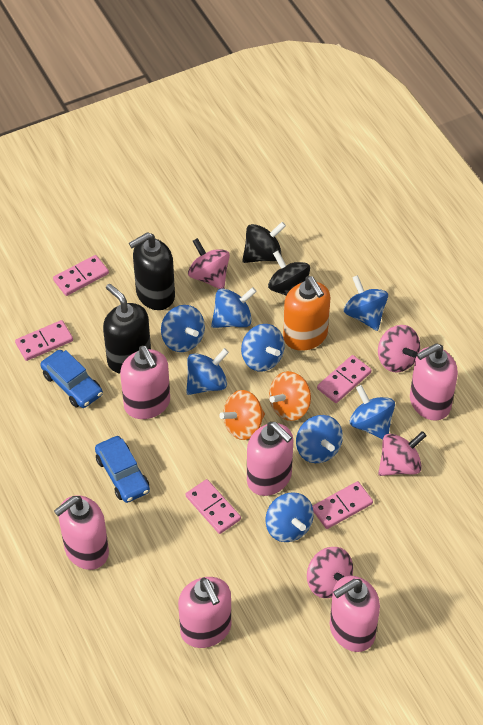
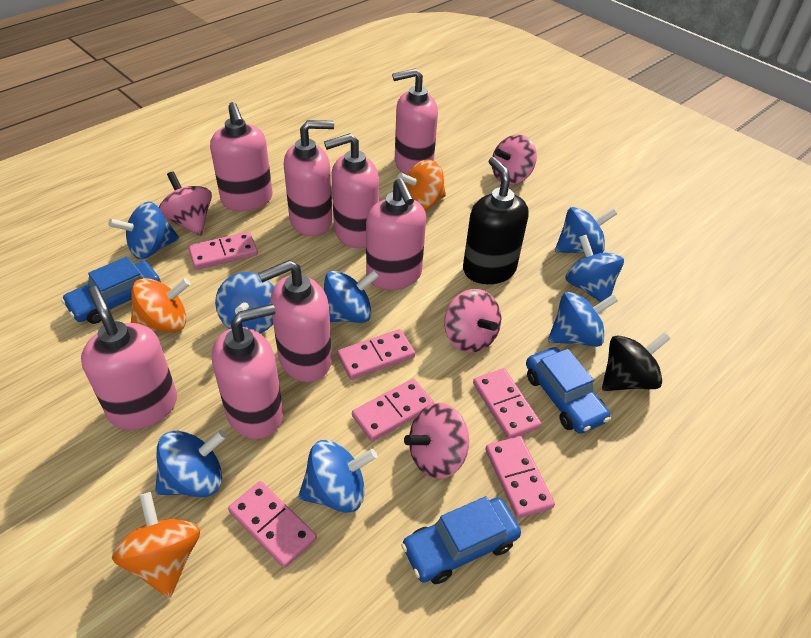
black soap dispenser: 2 -> 1
black spinning top: 2 -> 1
blue car: 2 -> 3
orange soap dispenser: 1 -> 0
orange spinning top: 2 -> 3
pink domino: 5 -> 6
pink soap dispenser: 6 -> 8

